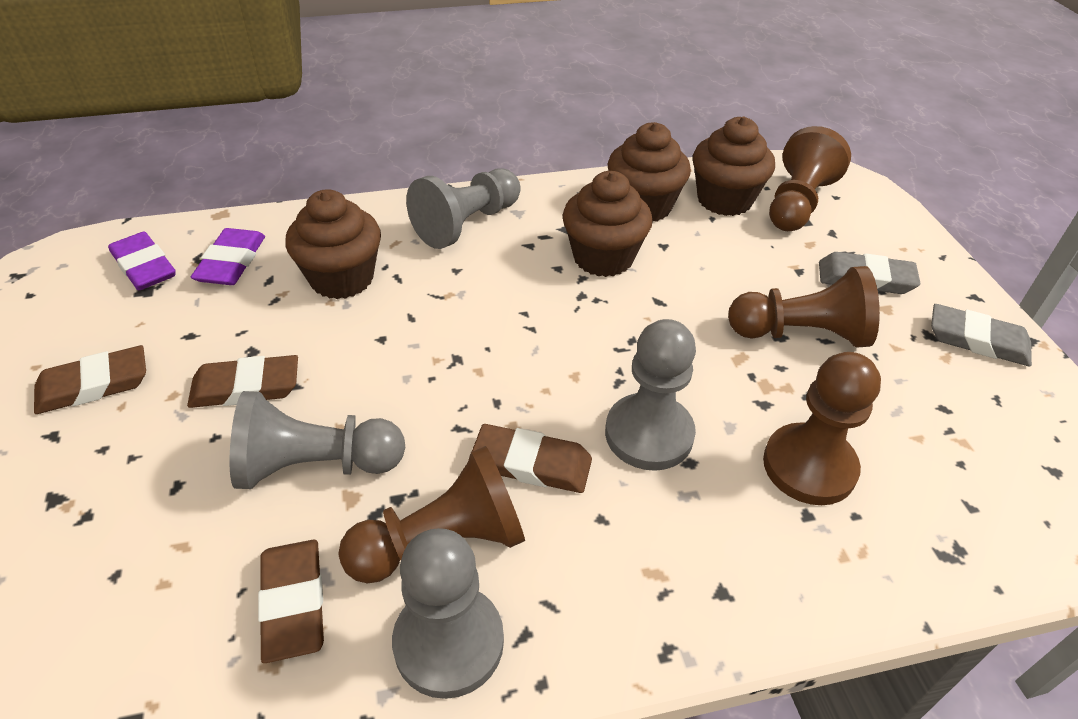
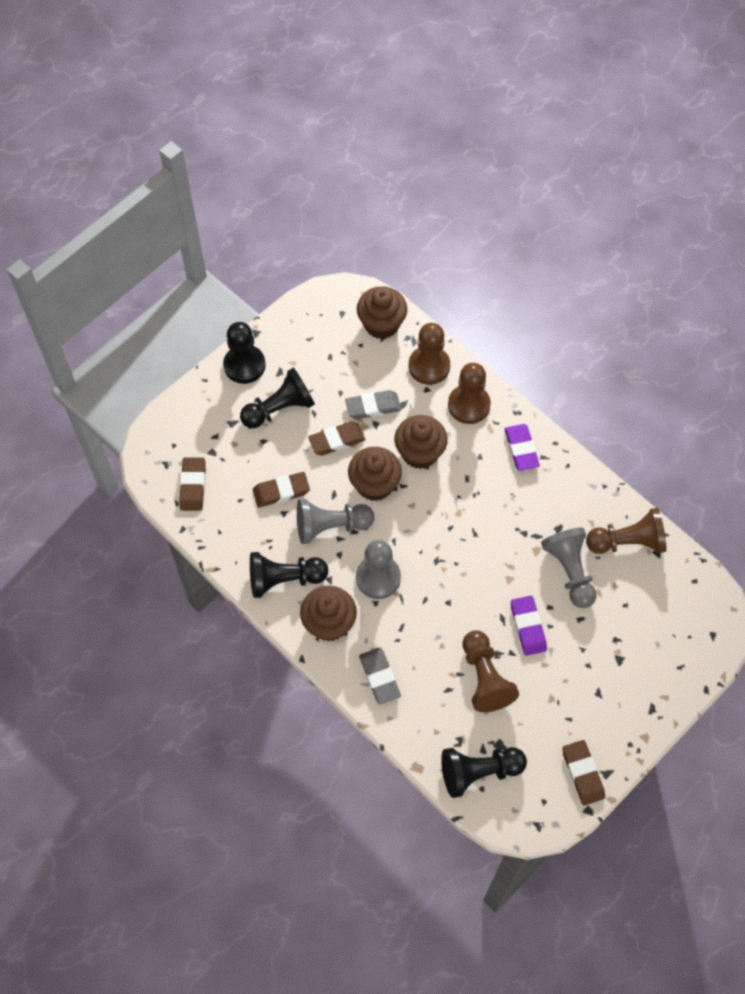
black pawn: 0 -> 4
grey pawn: 4 -> 3

